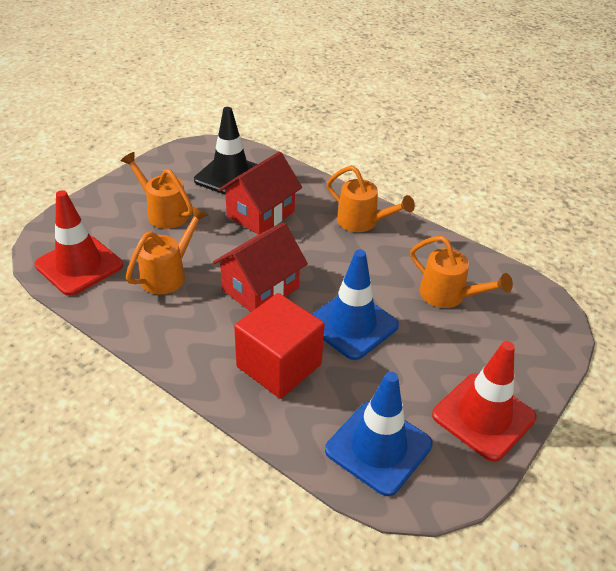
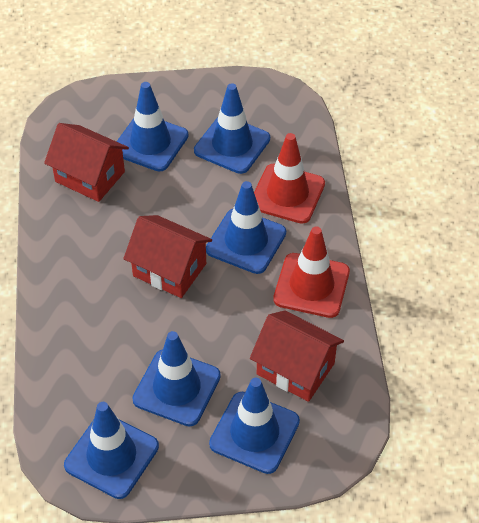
black traffic cone: 1 -> 0
blue traffic cone: 2 -> 6
orange watering can: 4 -> 0
red cube: 1 -> 0
red house: 2 -> 3

